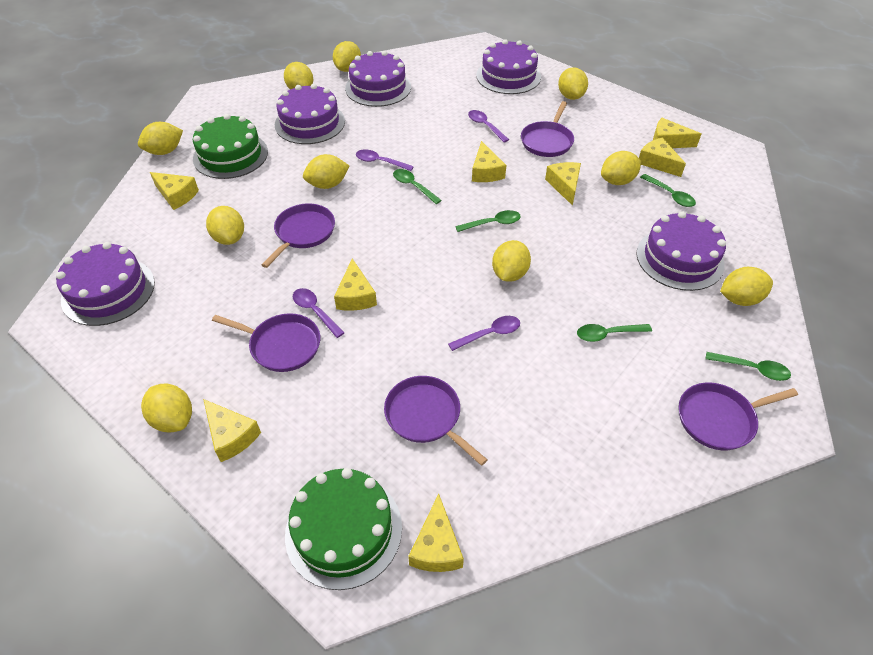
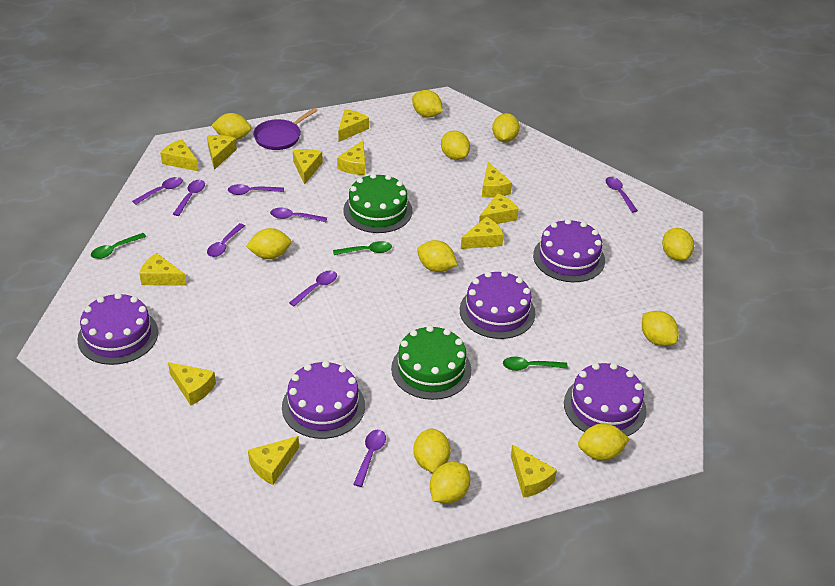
green spoon: 5 -> 3
purple pan: 5 -> 1
purple spoon: 4 -> 8
yellow cheese: 8 -> 12
yellow lemon: 10 -> 11

